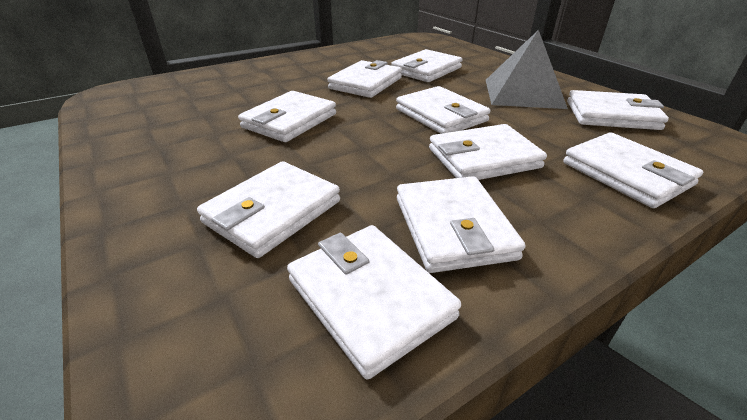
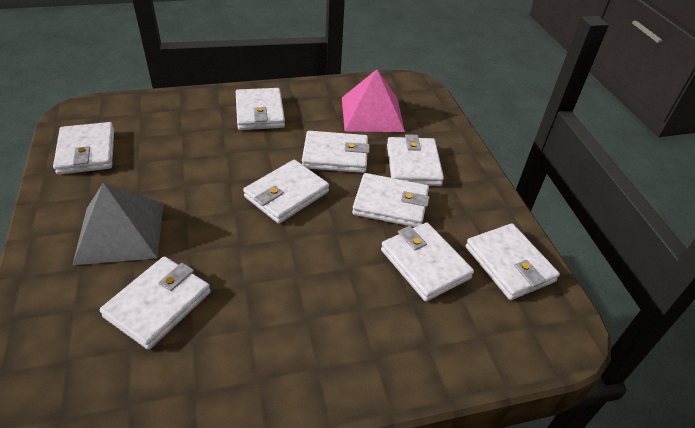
pink pyramid: 0 -> 1
white wallet: 10 -> 9

